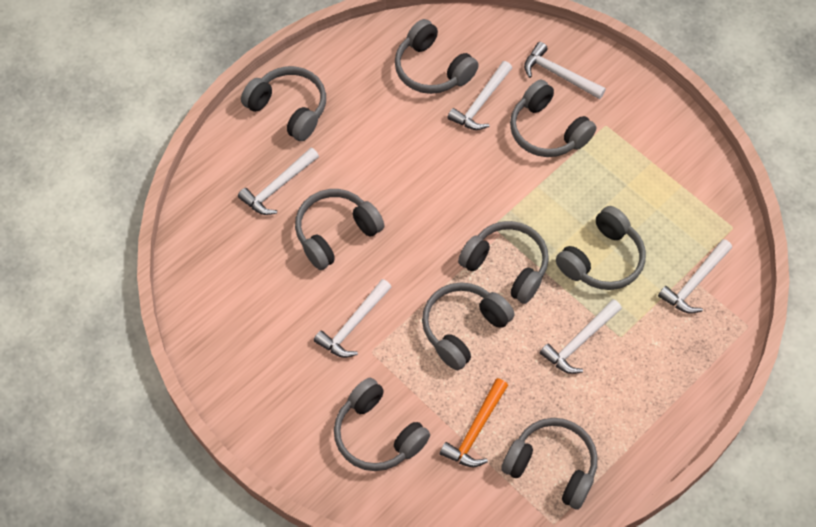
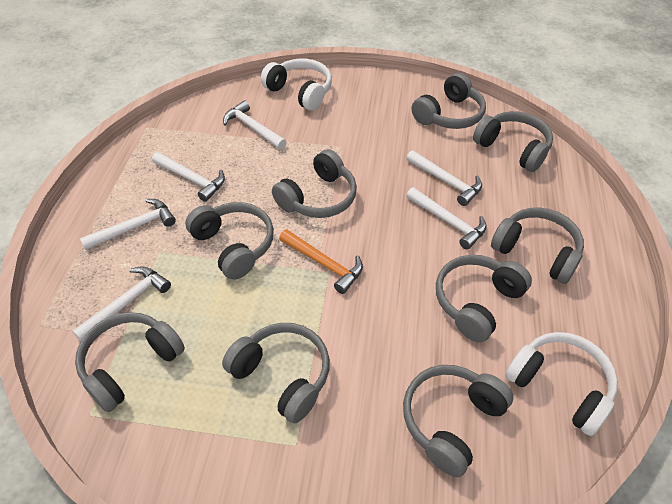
white headphones: 0 -> 2

